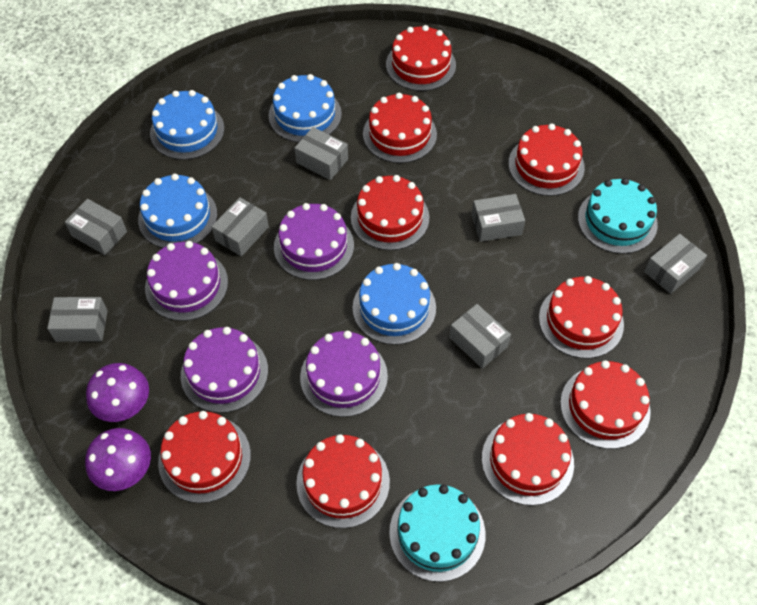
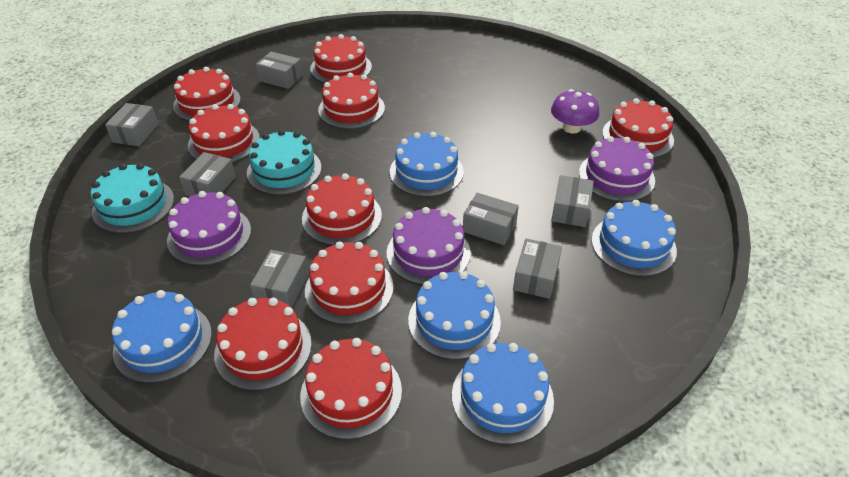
blue cake: 4 -> 5
purple cake: 4 -> 3
purple mushroom: 2 -> 1

